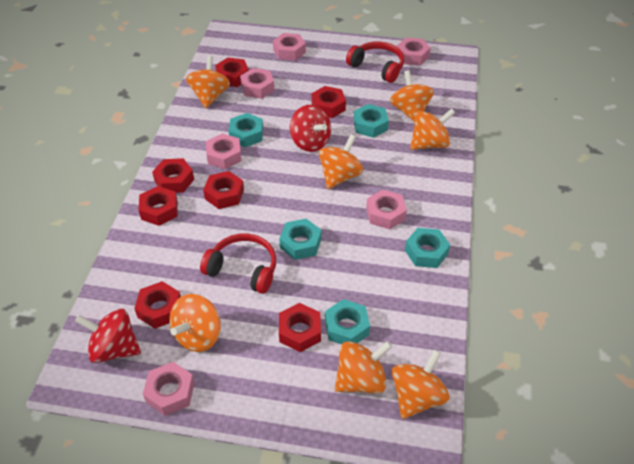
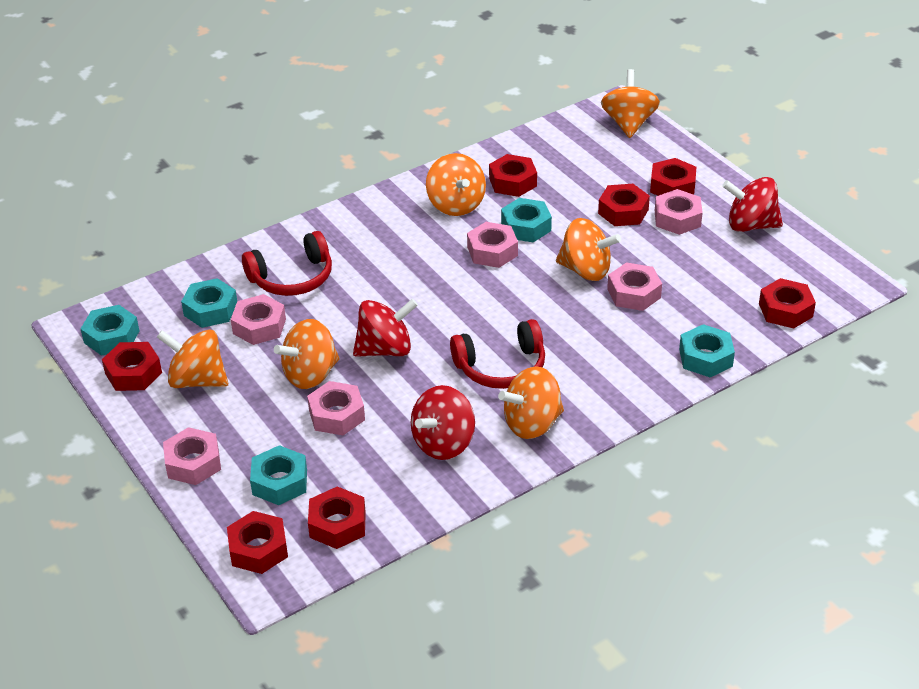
orange spinning top: 7 -> 6
red spinning top: 2 -> 3

